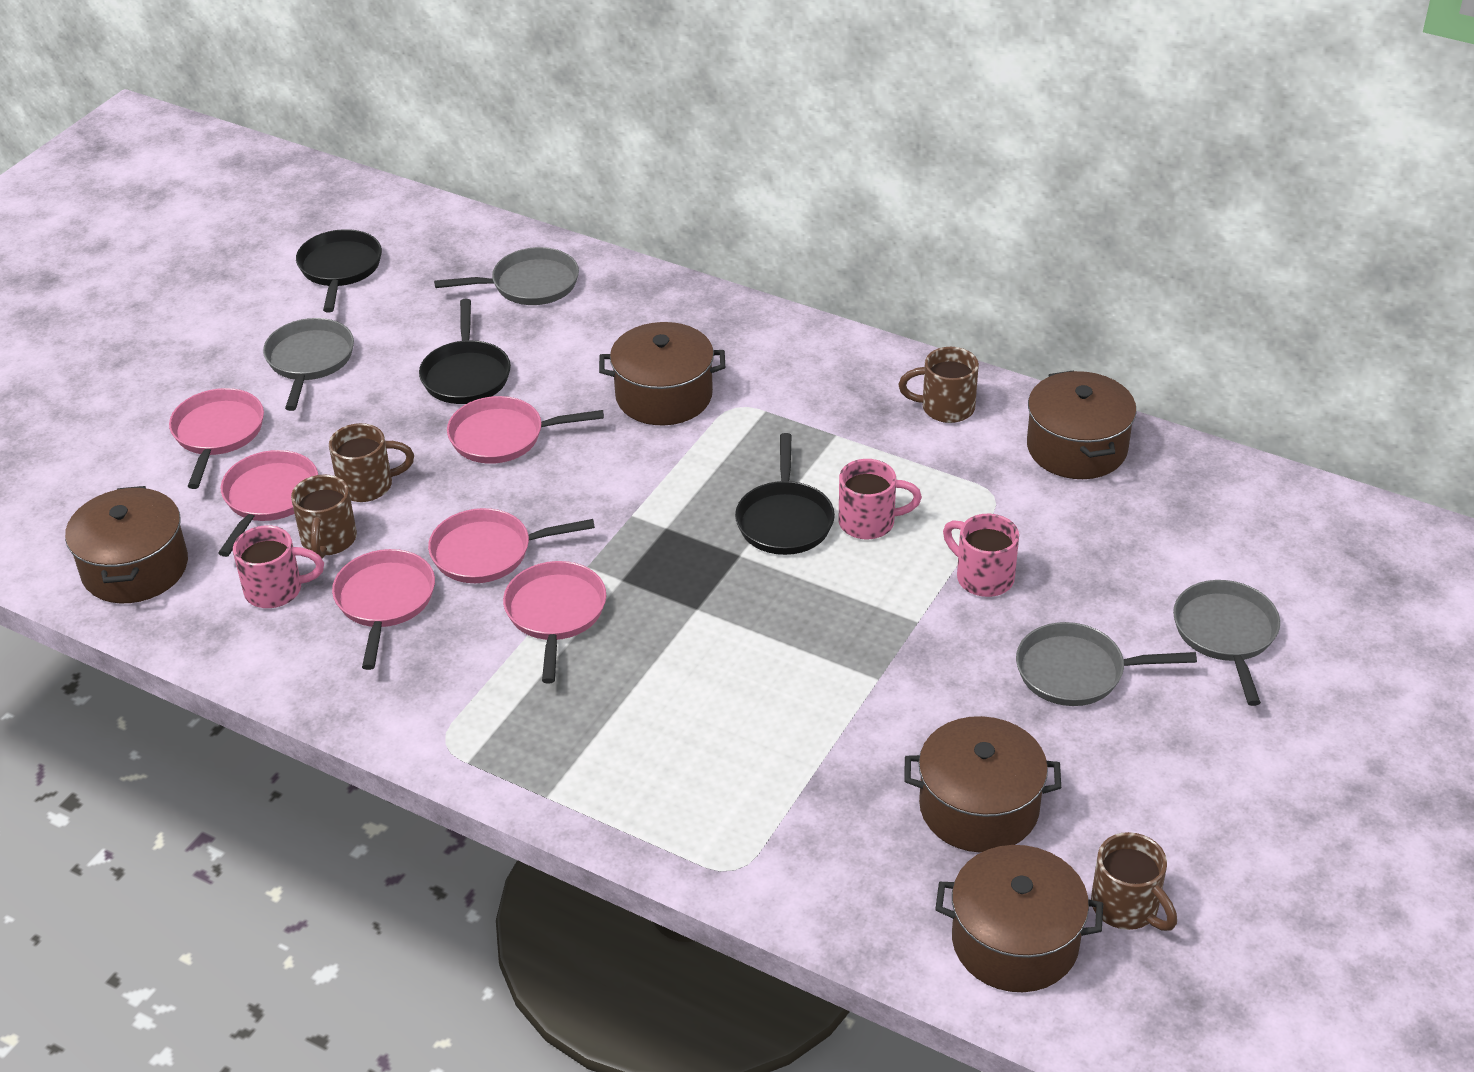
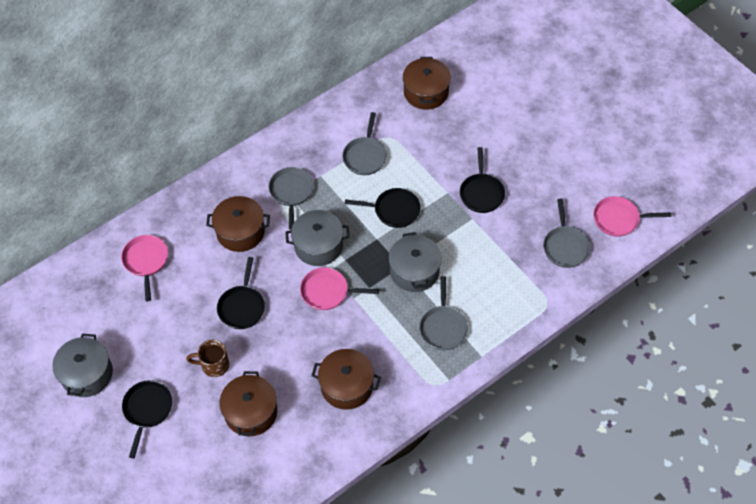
black pan: 3 -> 4
brown mug: 4 -> 1
brown pot: 5 -> 4
grey pot: 0 -> 3
pink mug: 3 -> 0
pink pan: 6 -> 3

